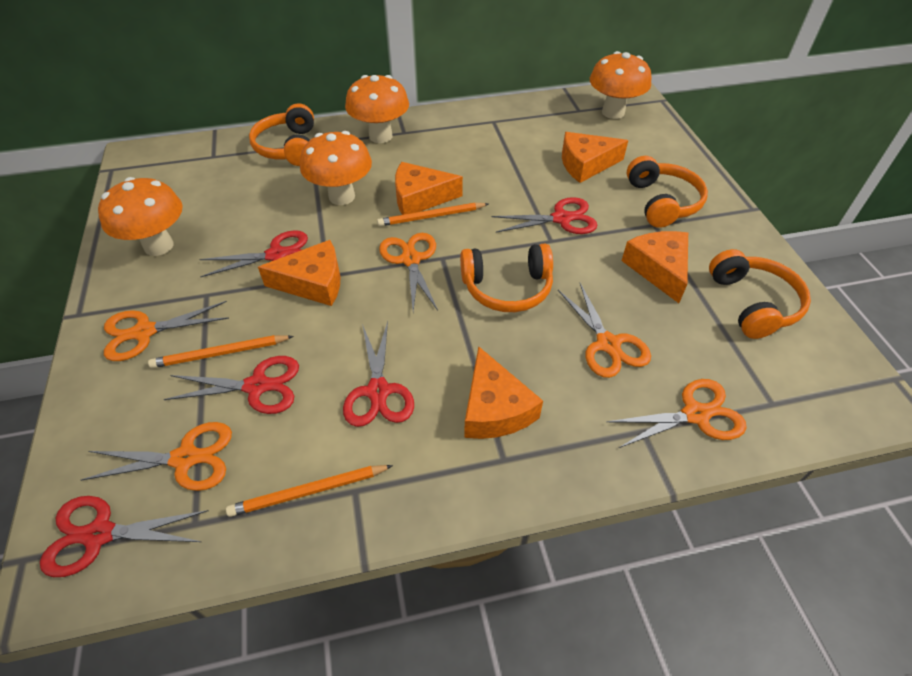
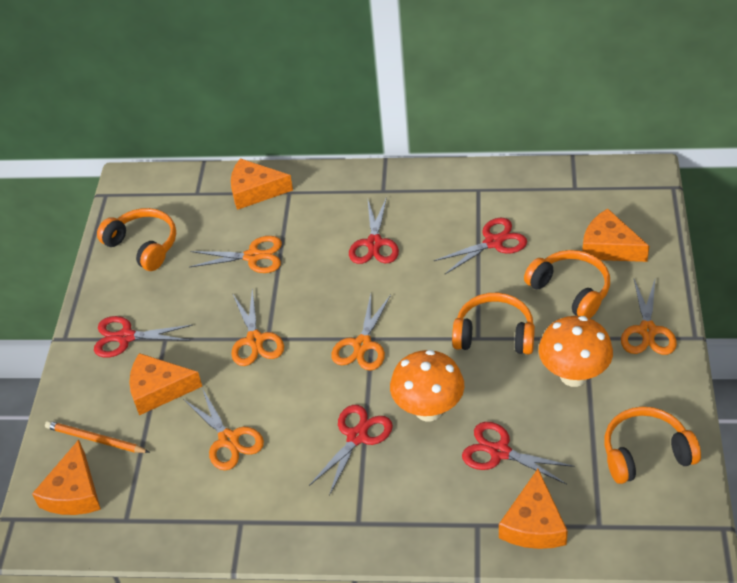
orange mushroom: 4 -> 2
orange pencil: 3 -> 1

